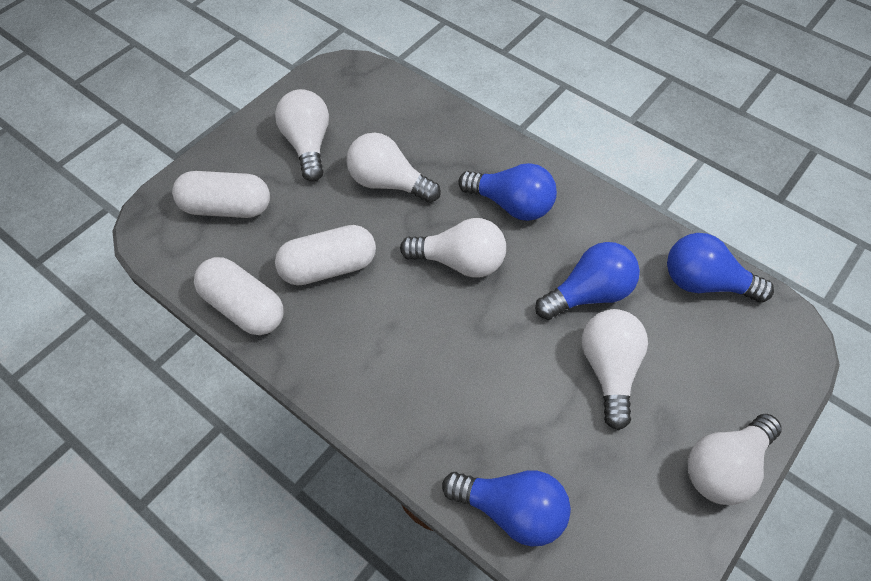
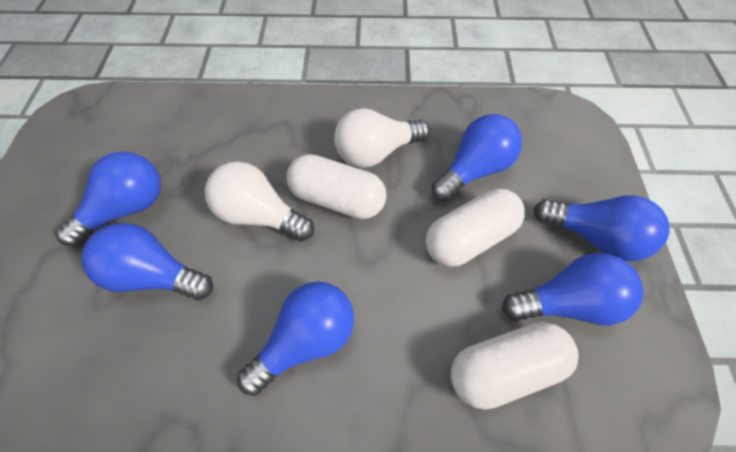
blue light bulb: 4 -> 6
white light bulb: 5 -> 2

